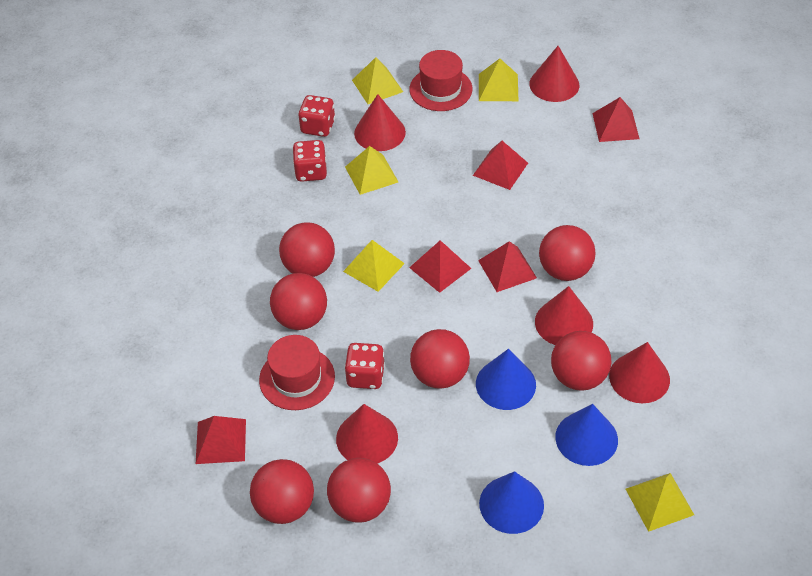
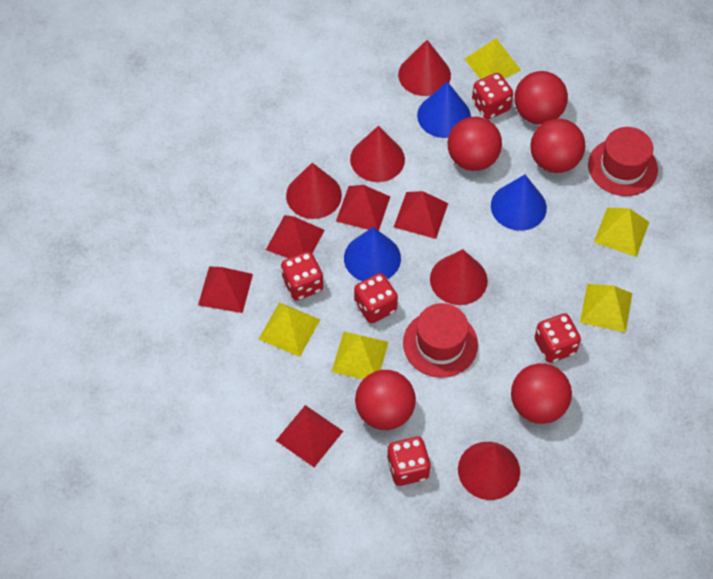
red ball: 7 -> 5
red dice: 3 -> 5

